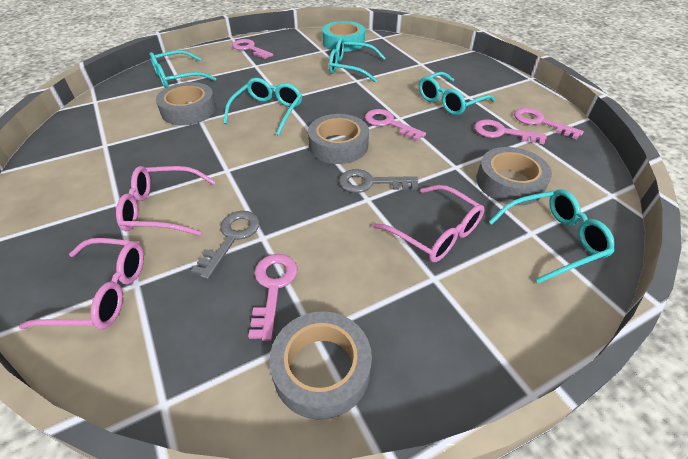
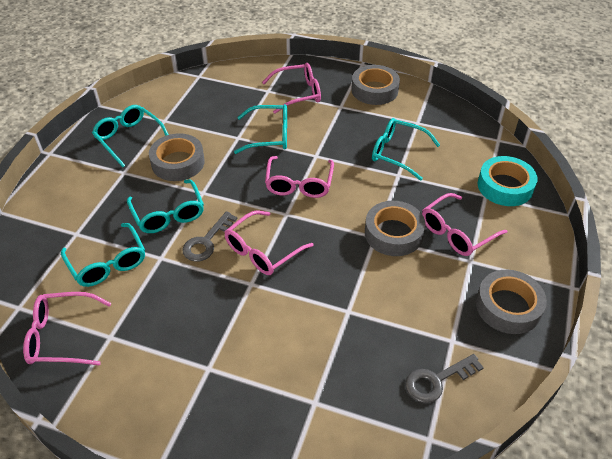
pink glasses: 3 -> 5
pink key: 5 -> 0

